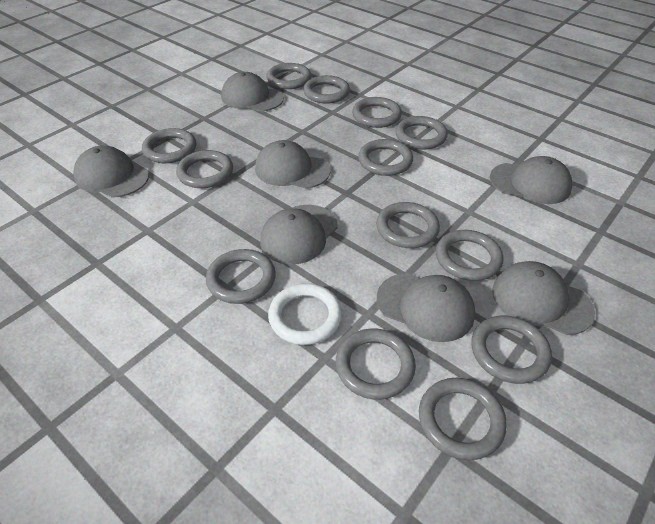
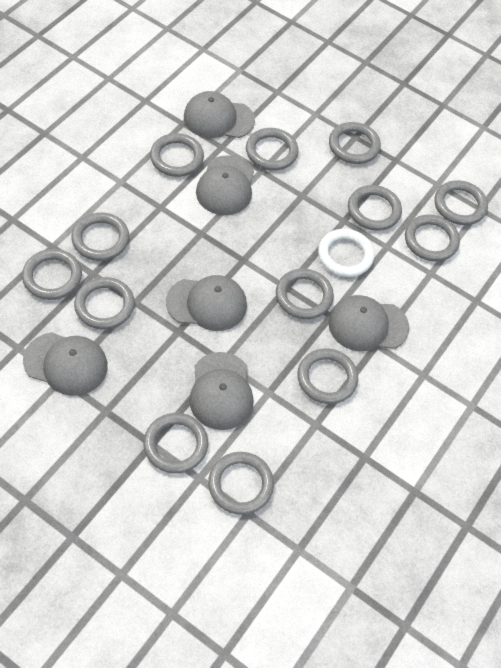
grey cap: 7 -> 6

